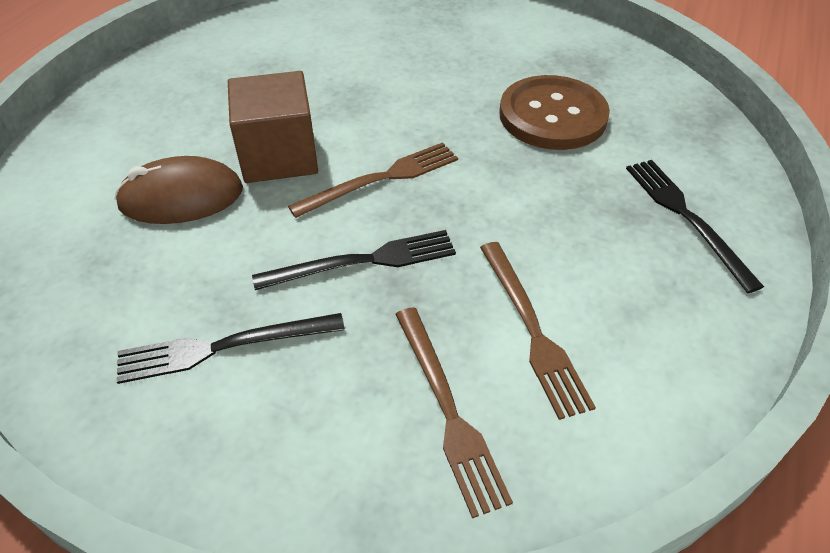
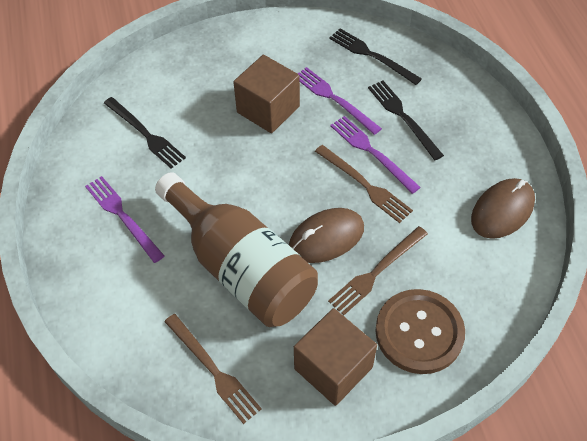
brown bottle: 0 -> 1
brown cube: 1 -> 2
brown mouse: 1 -> 2
purple fork: 0 -> 3

